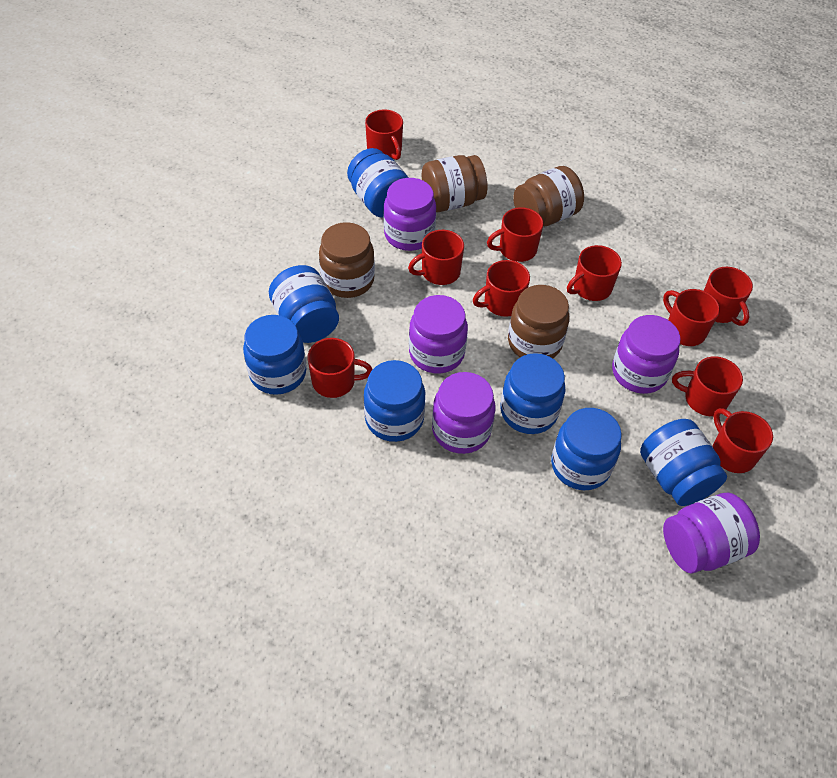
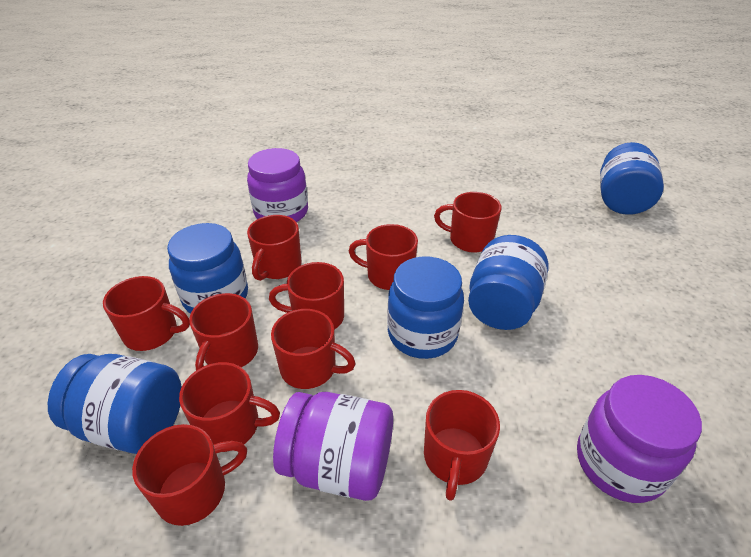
blue jar: 7 -> 5
brown jar: 4 -> 0
purple jar: 5 -> 3

